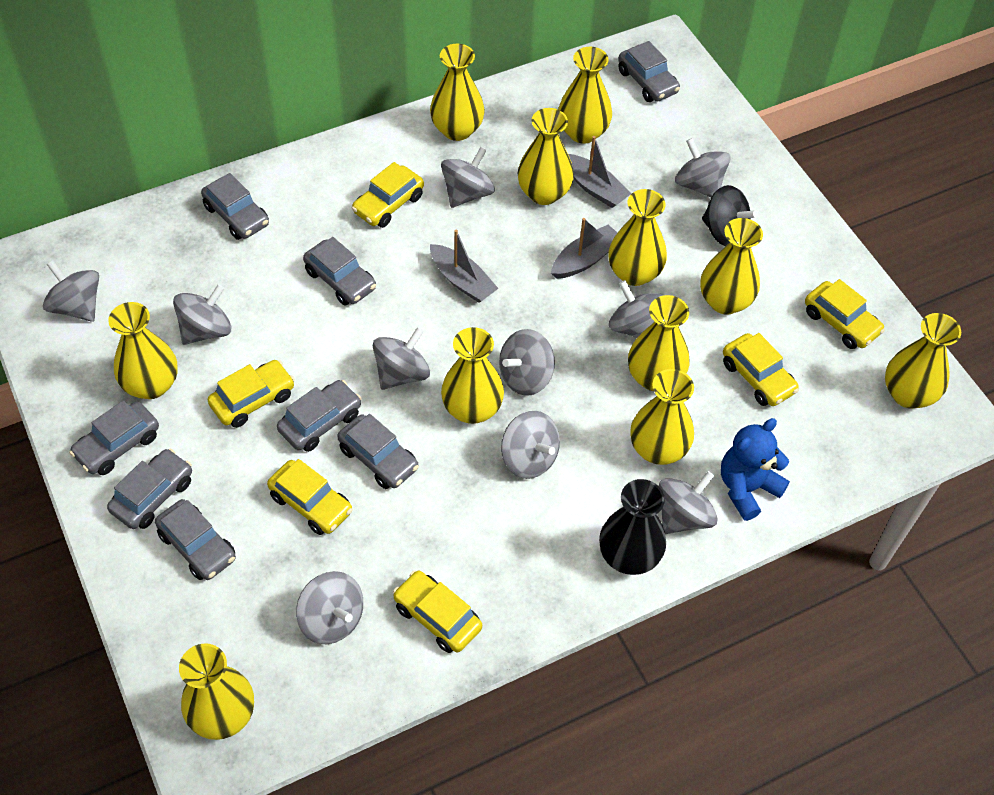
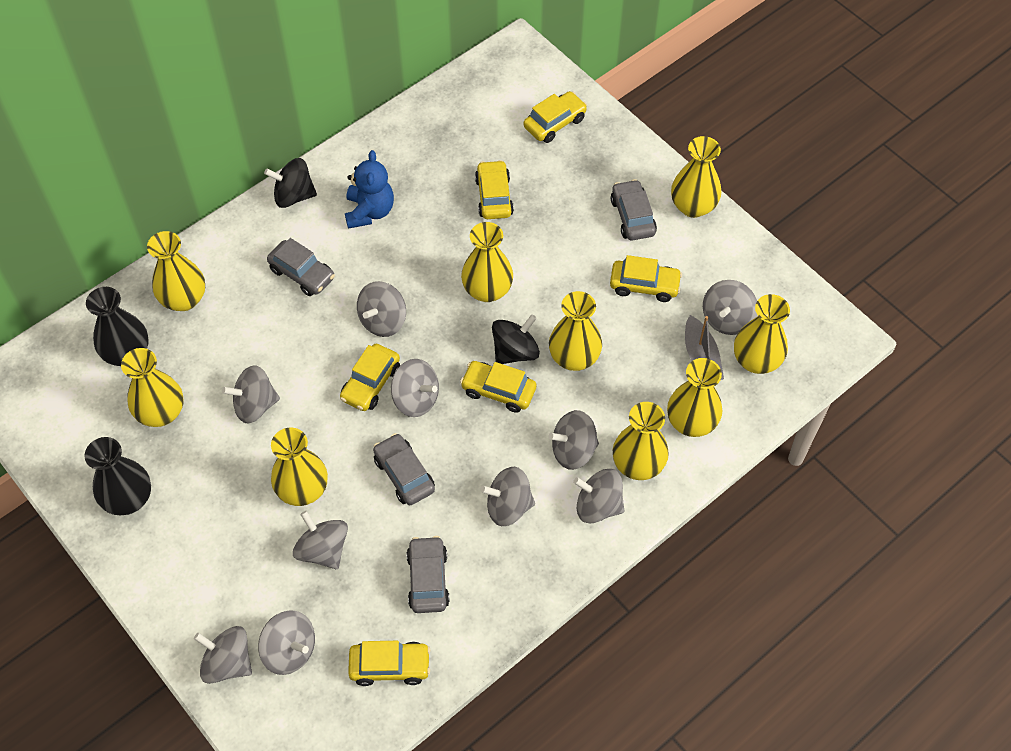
black spinning top: 1 -> 2
black vase: 1 -> 2
grey boat: 3 -> 1
grey car: 8 -> 4
yellow vase: 11 -> 9

